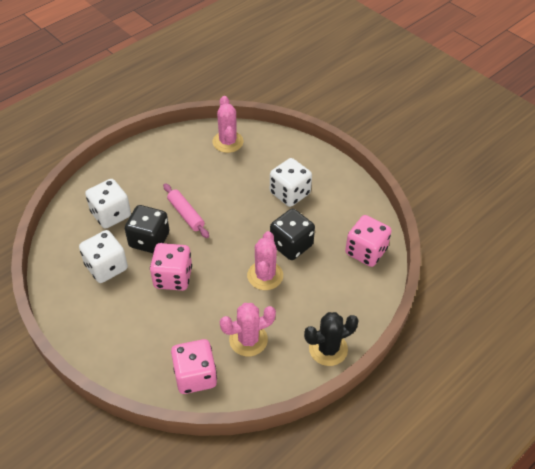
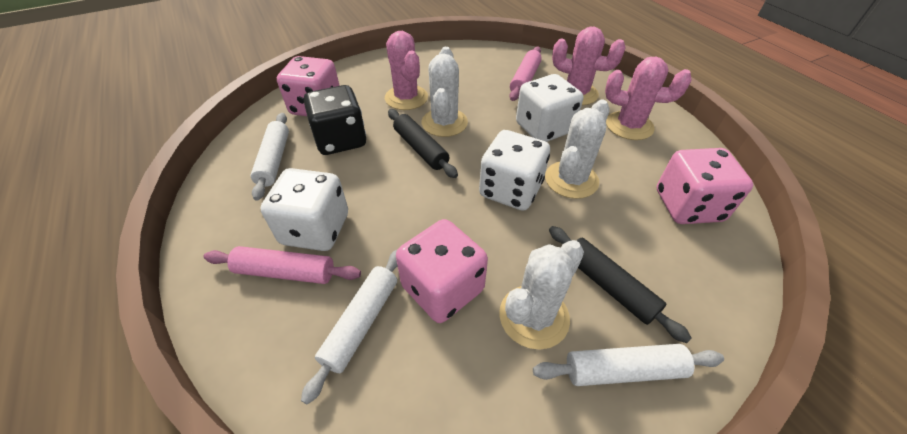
black cactus: 1 -> 0
black dice: 2 -> 1
black rolling pin: 0 -> 2
pink rolling pin: 1 -> 2
white cactus: 0 -> 3
white rolling pin: 0 -> 3

